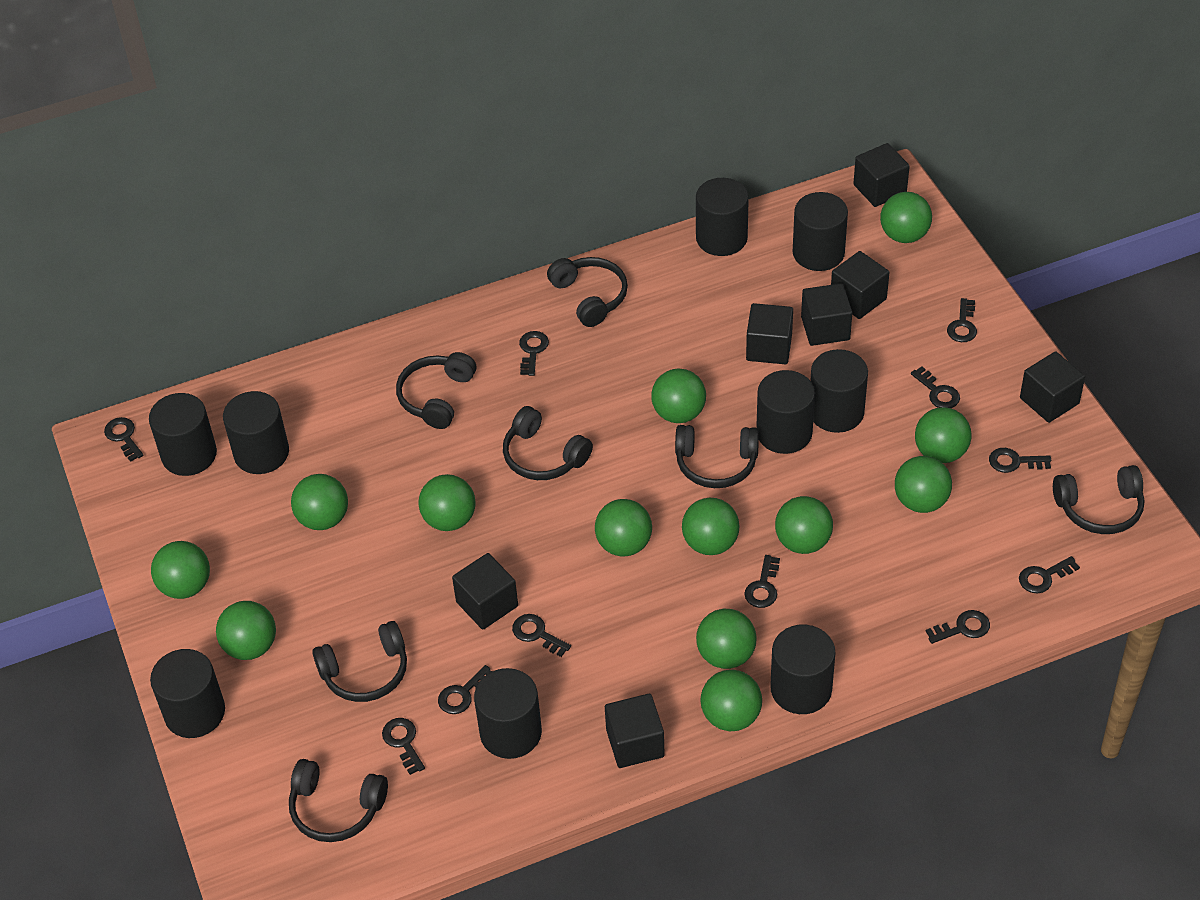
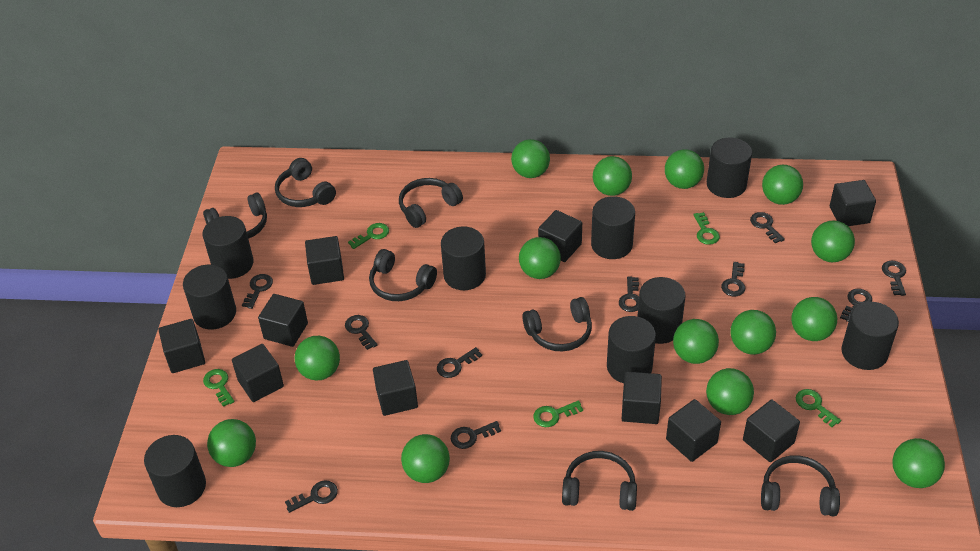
black cube: 7 -> 10
black key: 11 -> 10
green ball: 13 -> 14
green key: 0 -> 5

